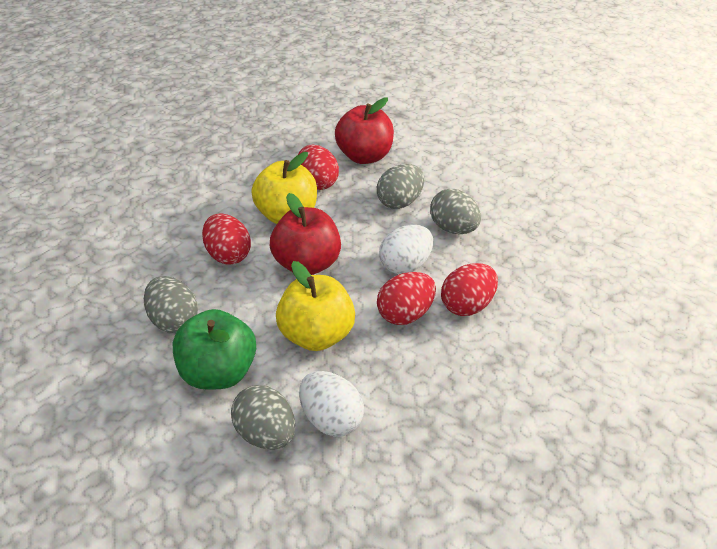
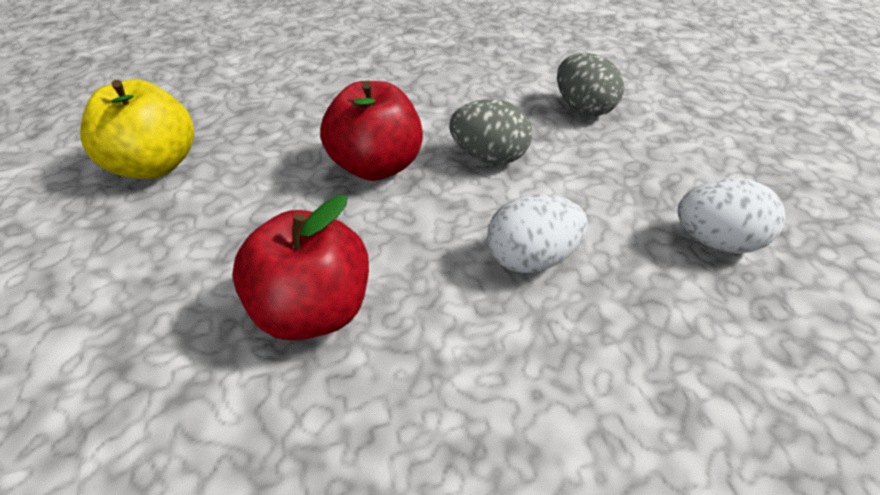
green apple: 1 -> 0
grey egg: 4 -> 2
red egg: 4 -> 0
yellow apple: 2 -> 1

